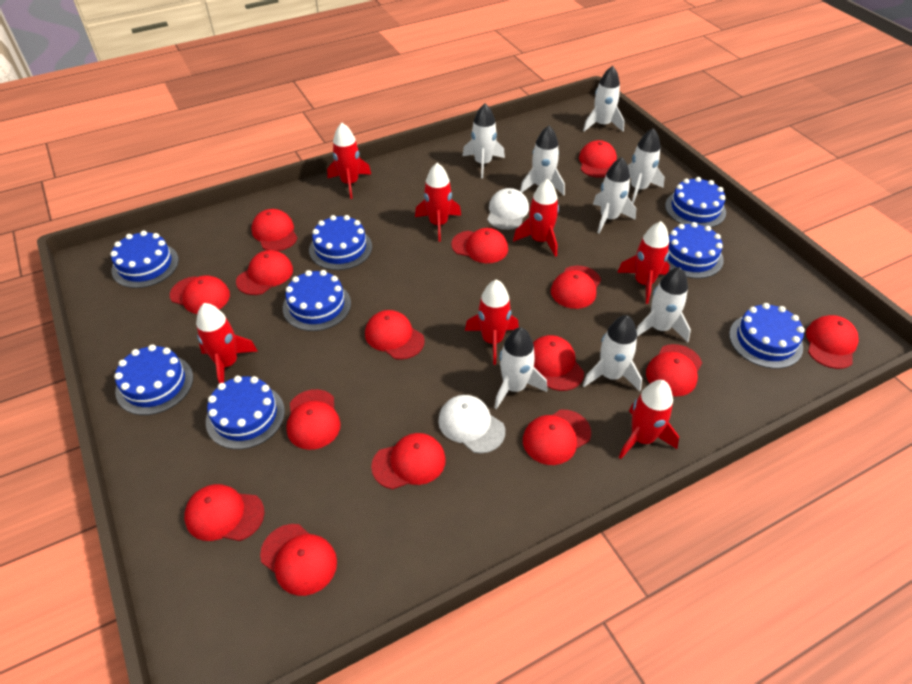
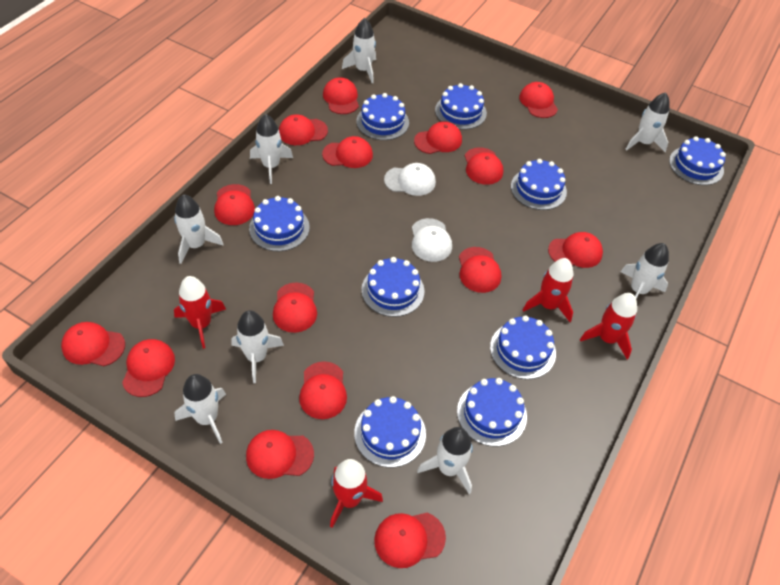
blue cake: 8 -> 9
red rocket: 7 -> 4

